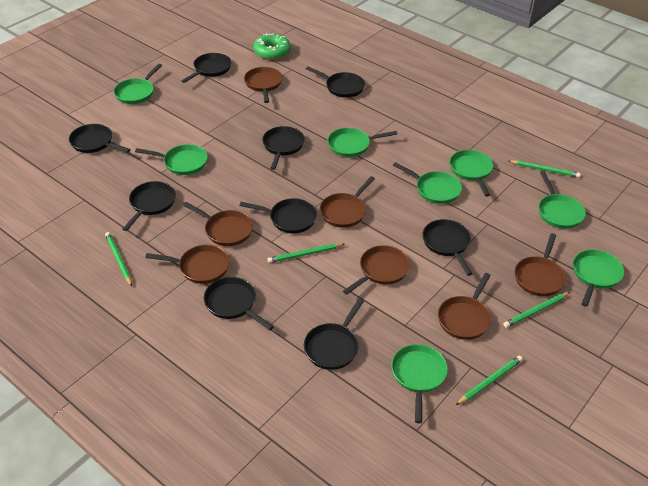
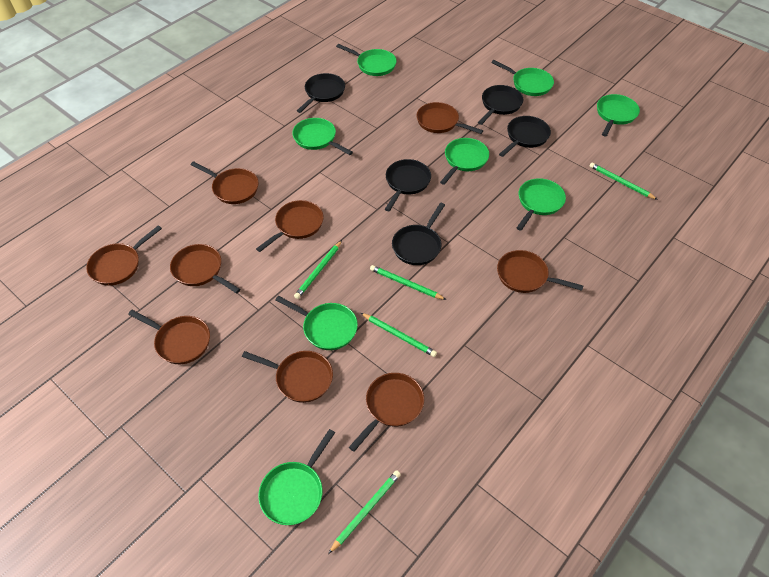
black pan: 9 -> 5
brown pan: 7 -> 9
green donut: 1 -> 0

